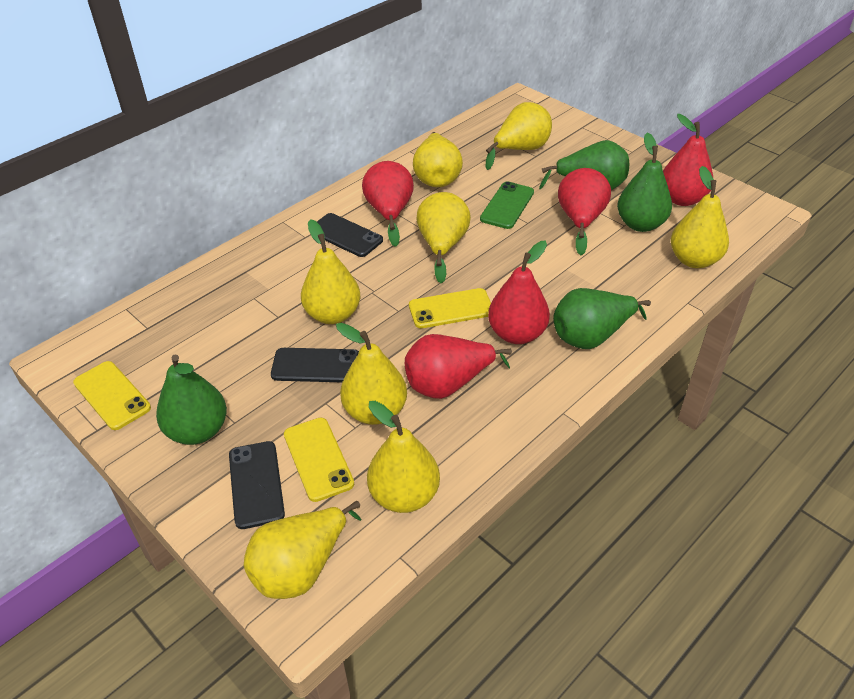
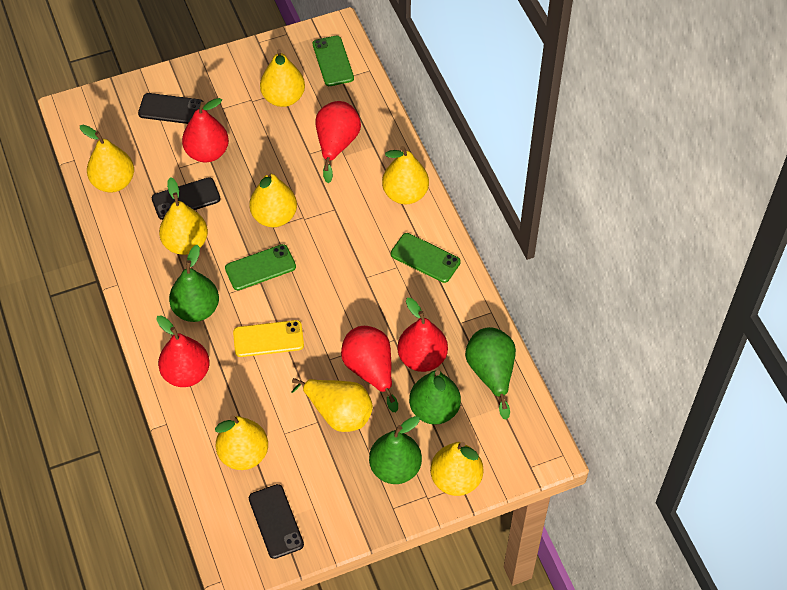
green phone: 1 -> 3
yellow phone: 3 -> 1

